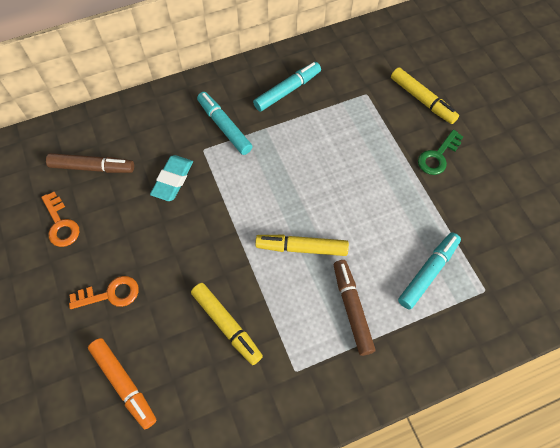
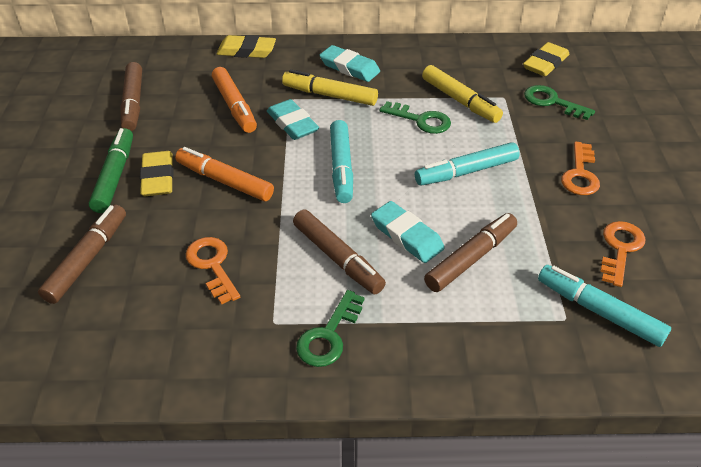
brown marker: 2 -> 4
green key: 1 -> 3
green marker: 0 -> 1
orange key: 2 -> 3
orange marker: 1 -> 2
turquoise eraser: 1 -> 3
yellow eraser: 0 -> 3
yellow marker: 3 -> 2

